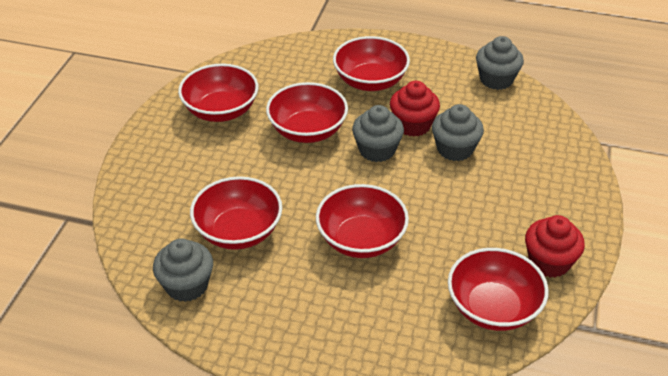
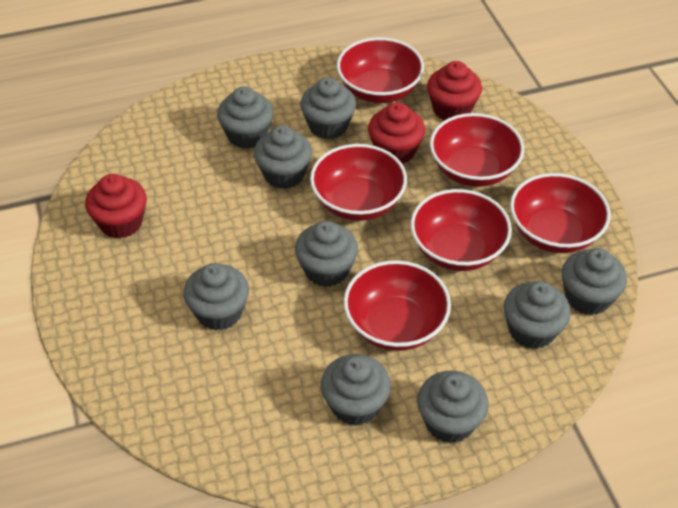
grey cupcake: 4 -> 9
red cupcake: 2 -> 3

